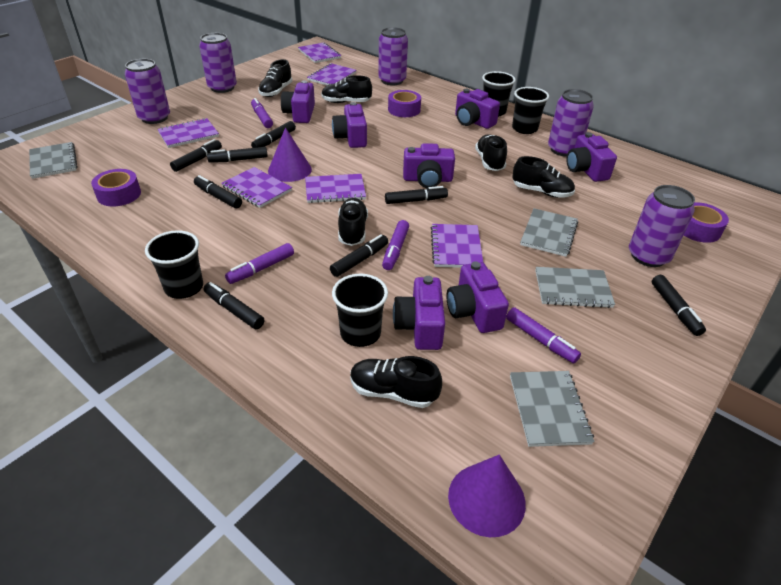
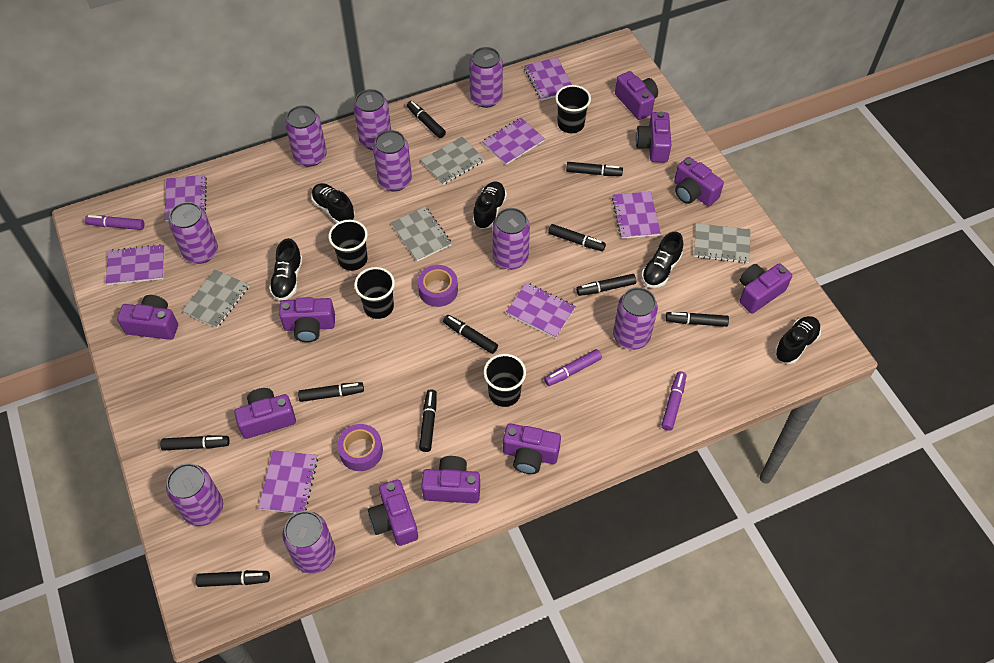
black marker: 8 -> 10
black shoe: 6 -> 5
purple camera: 7 -> 10
purple can: 5 -> 9
purple cone: 2 -> 0
purple marker: 4 -> 3
purple notebook: 6 -> 7
purple tape: 3 -> 2

